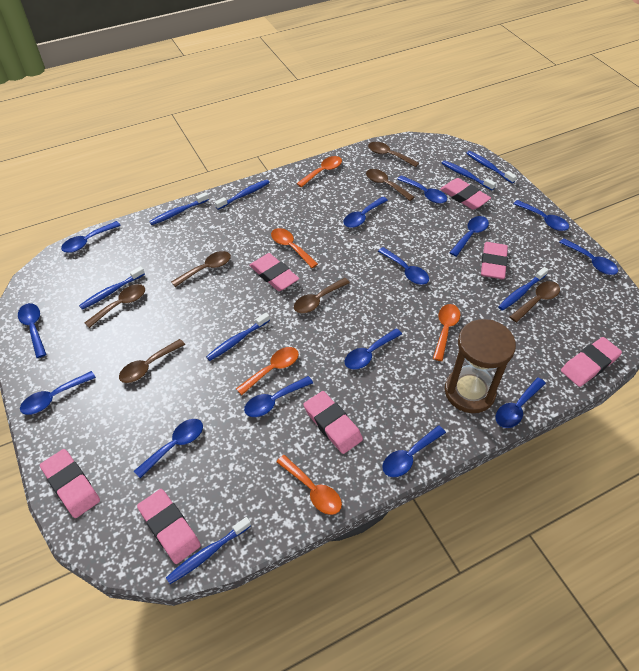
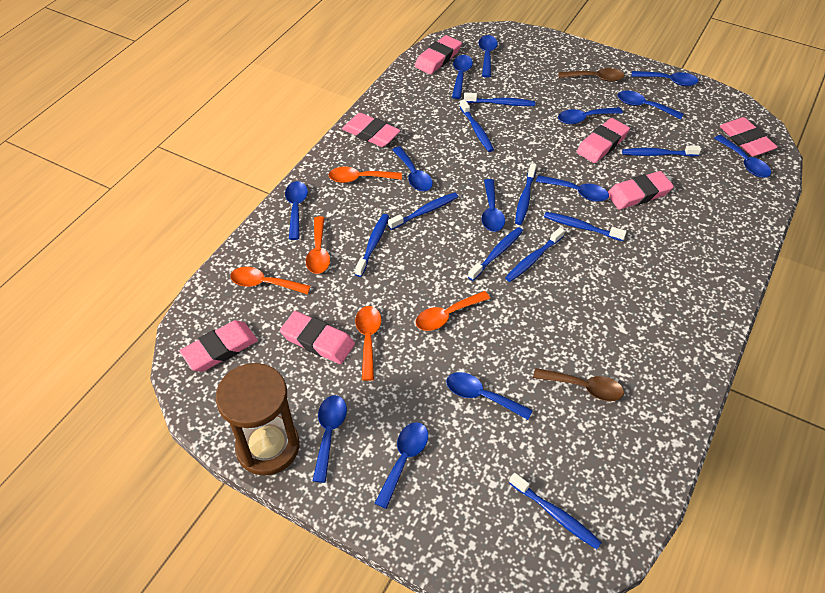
blue spoon: 14 -> 13
blue toothbrush: 8 -> 10
brown spoon: 7 -> 2

